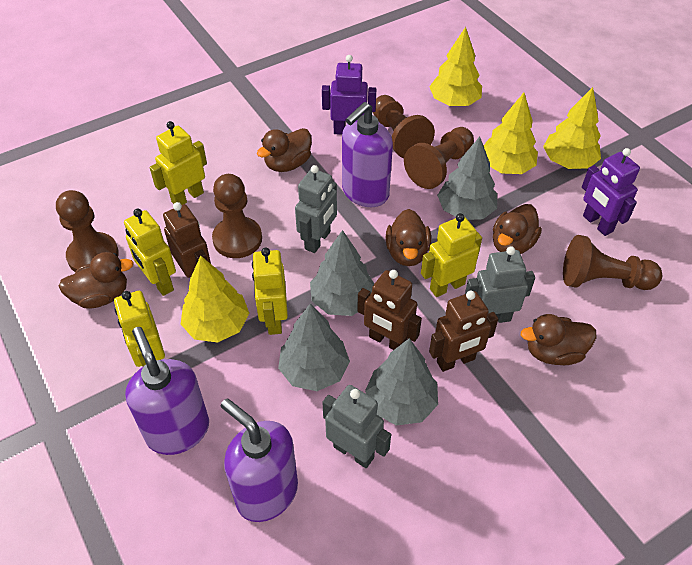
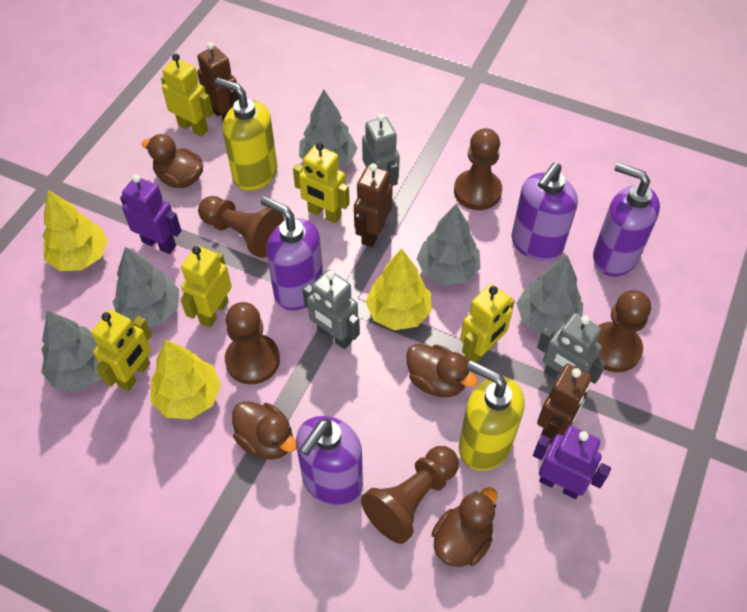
brown duck: 5 -> 4
grey tree: 4 -> 5
purple soap dispenser: 3 -> 4
yellow soap dispenser: 0 -> 2
yellow tree: 4 -> 3

